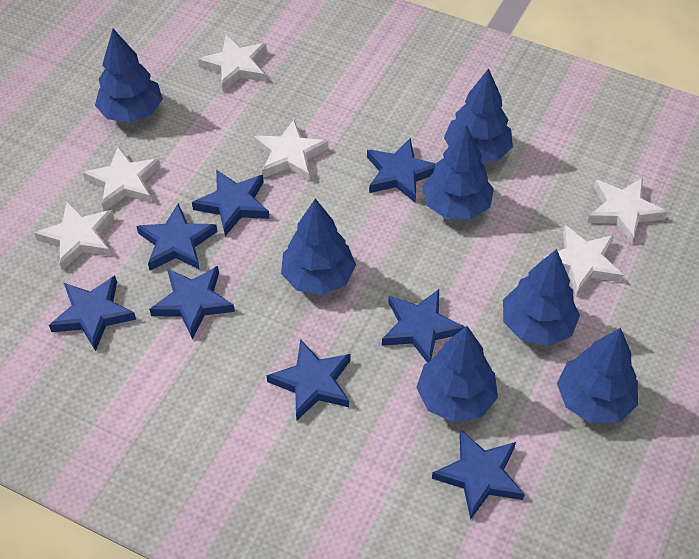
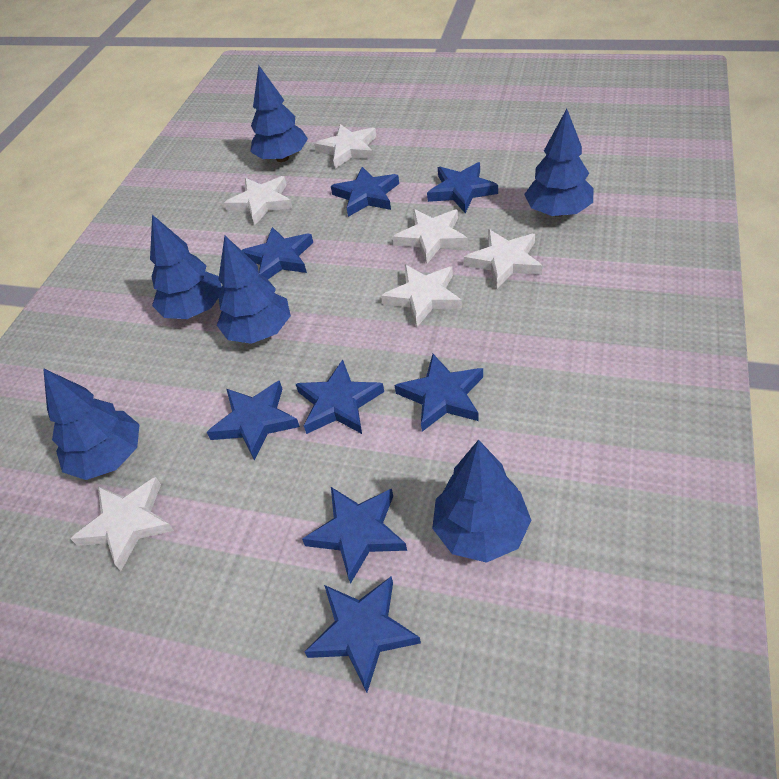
blue tree: 7 -> 6

